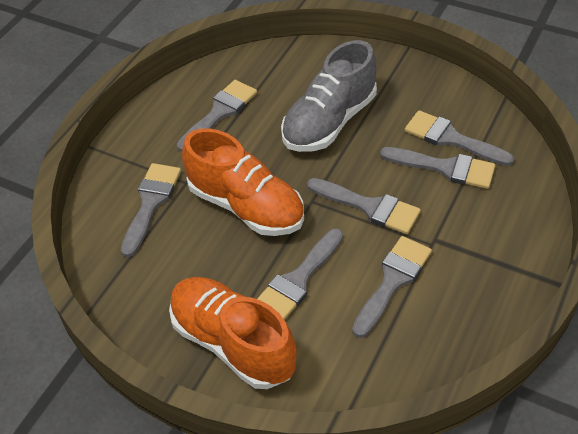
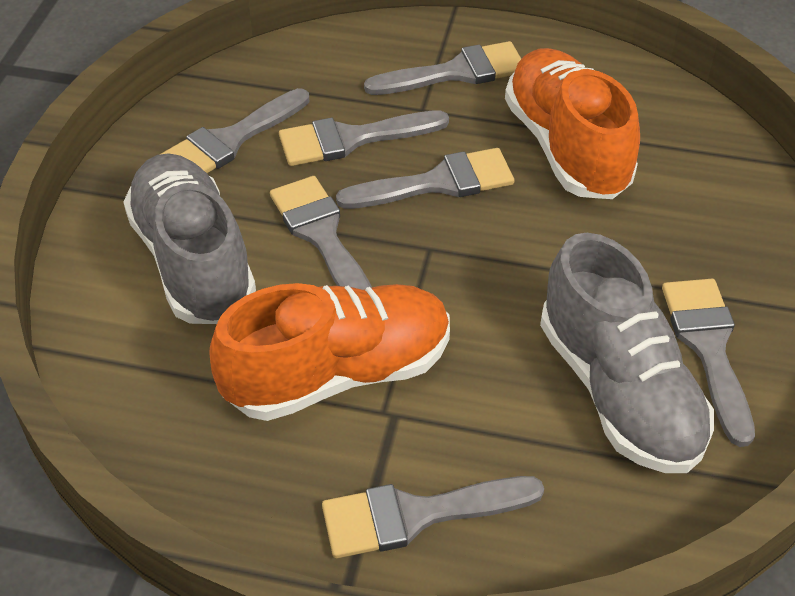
grey shoe: 1 -> 2

